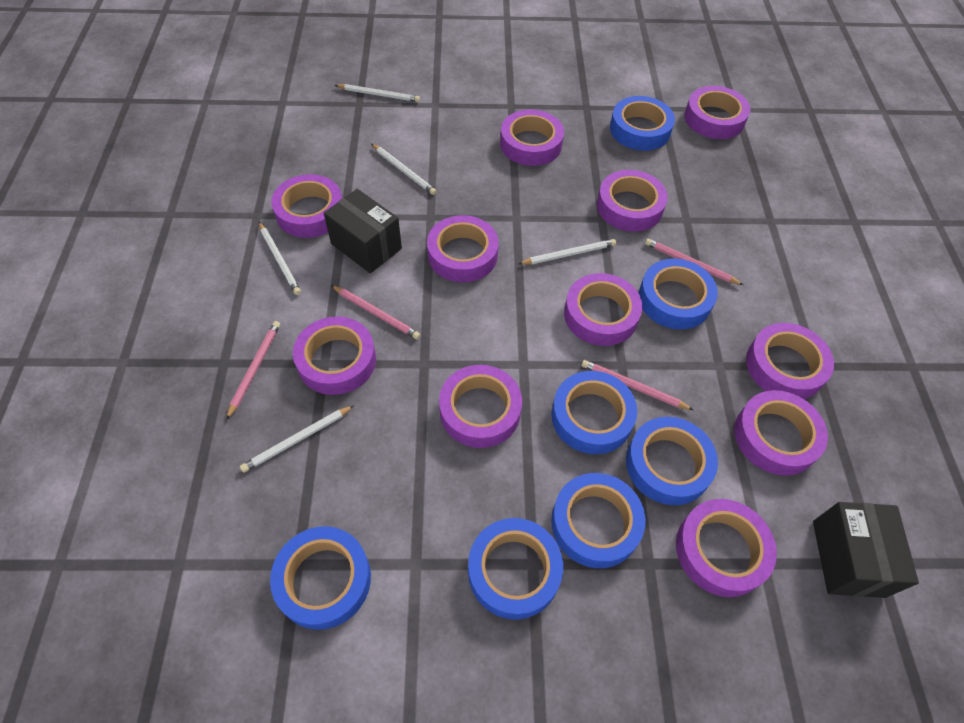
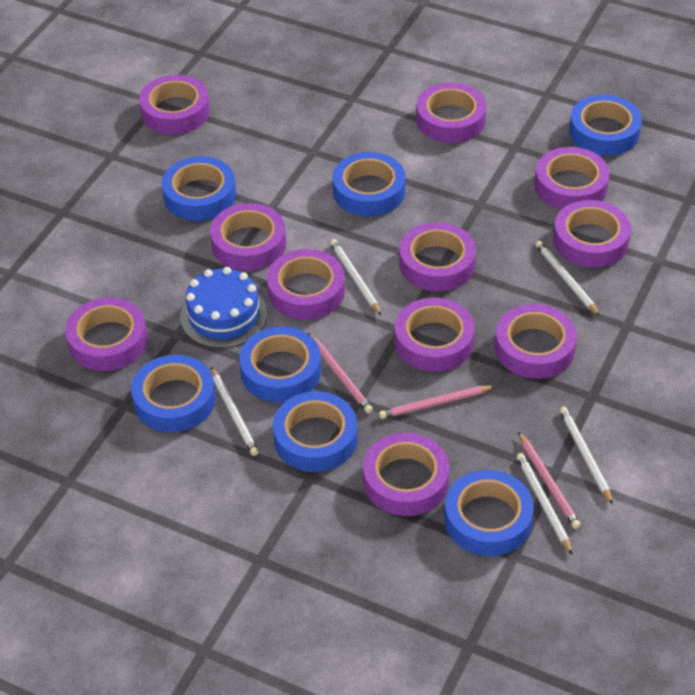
black box: 2 -> 0
blue cake: 0 -> 1
pink pencil: 4 -> 3

